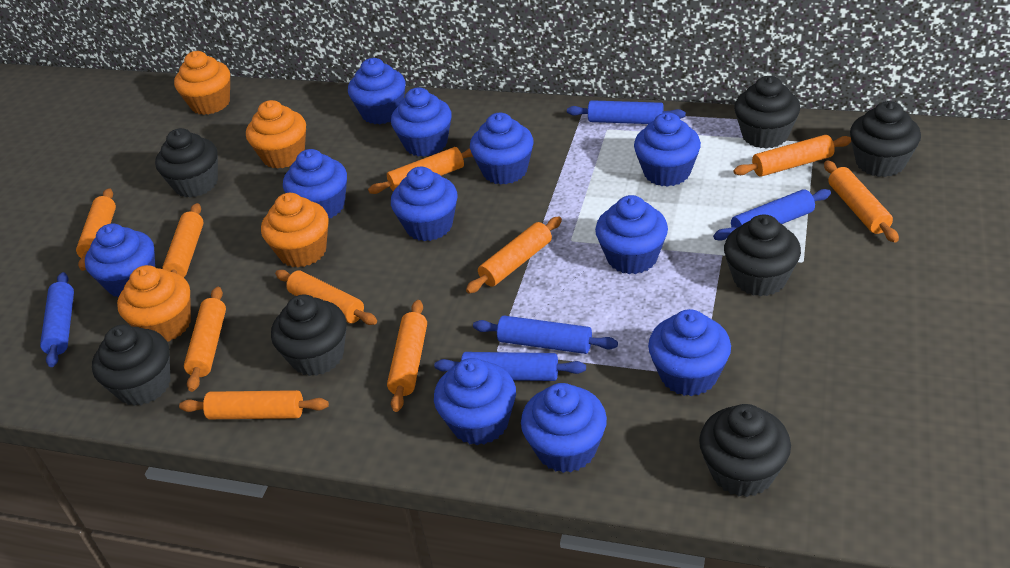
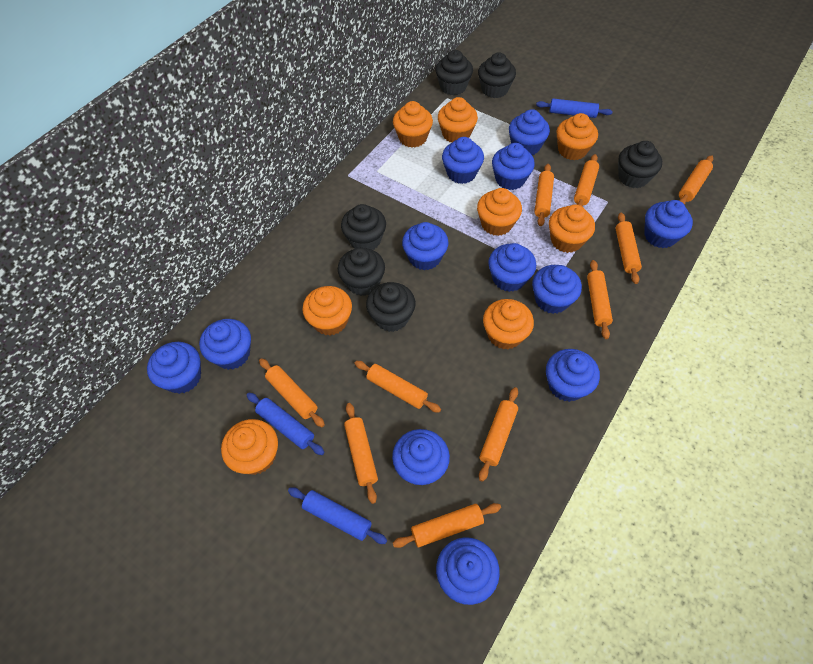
black cupcake: 7 -> 6
blue cupcake: 11 -> 12
blue rolling pin: 5 -> 3
orange cupcake: 4 -> 8

